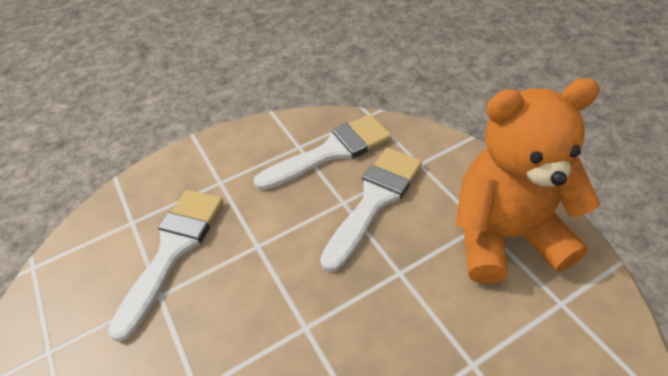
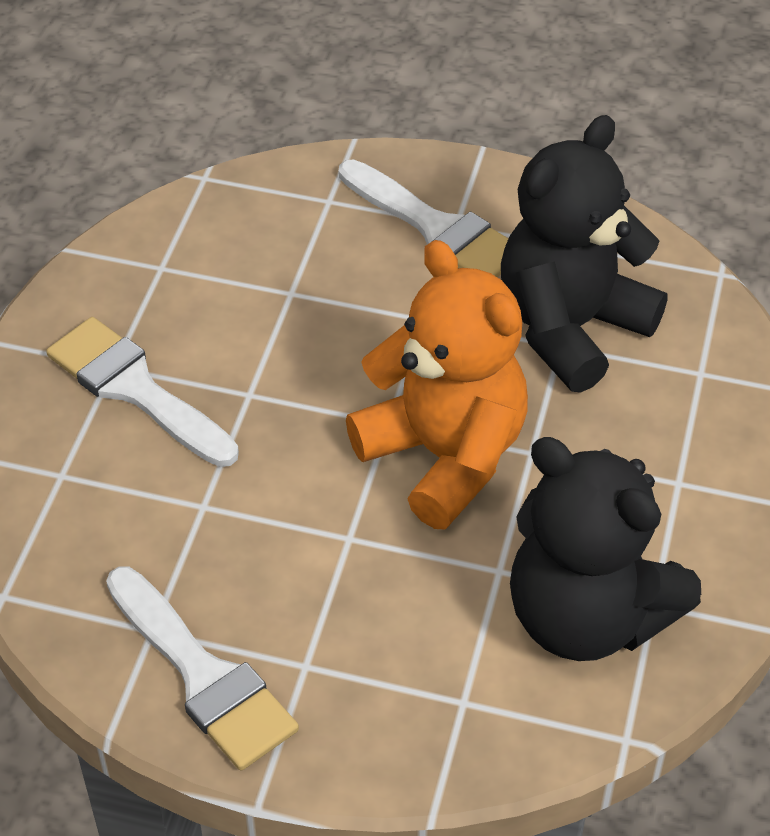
black teddy bear: 0 -> 2

